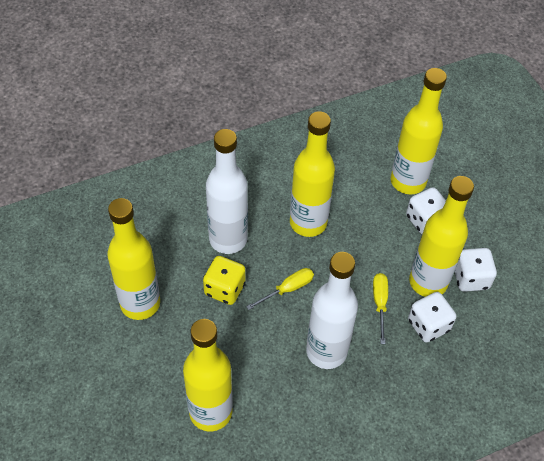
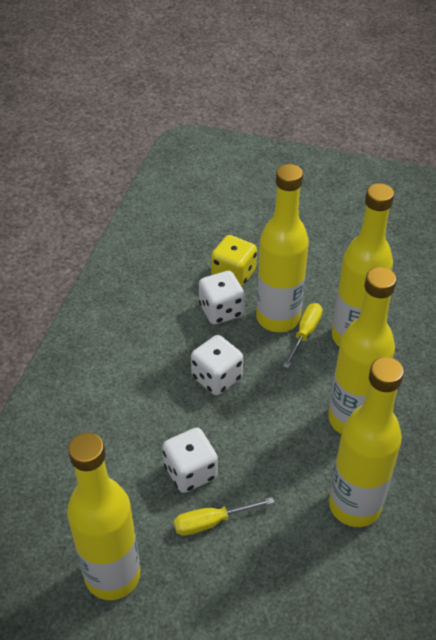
white bottle: 2 -> 0

